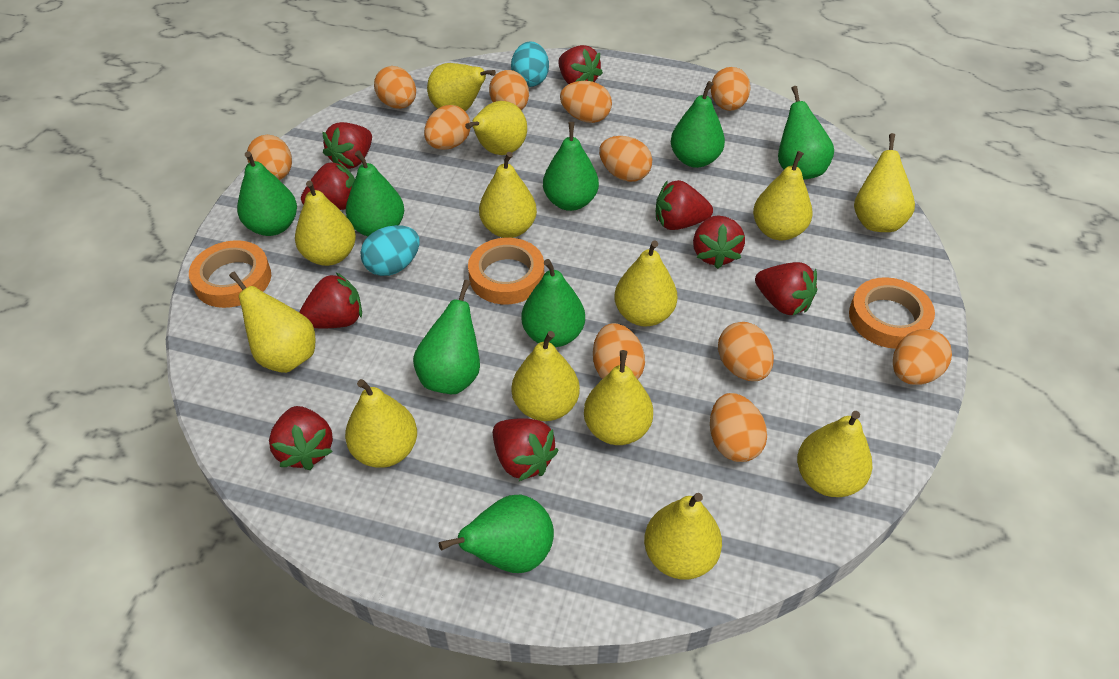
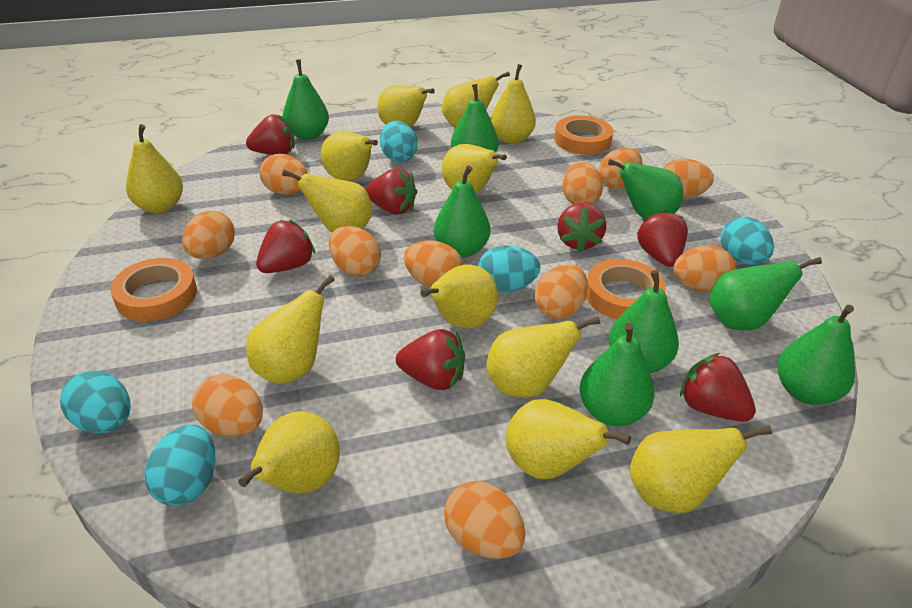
red strawberry: 9 -> 7
turquoise egg: 2 -> 5

